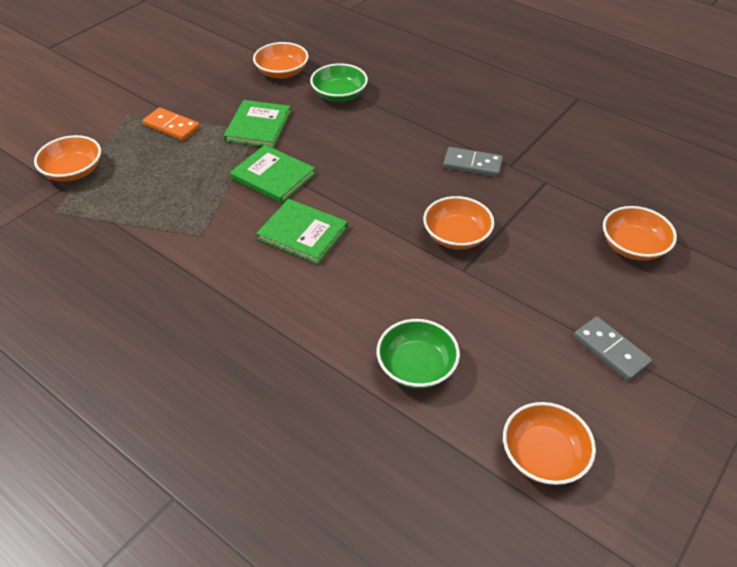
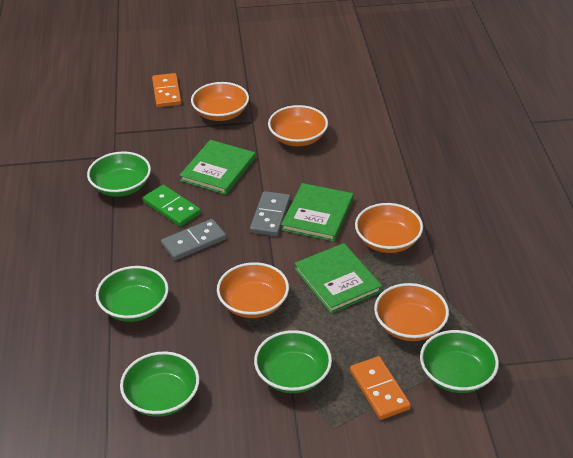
green bowl: 2 -> 5
green domino: 0 -> 1
orange domino: 1 -> 2

